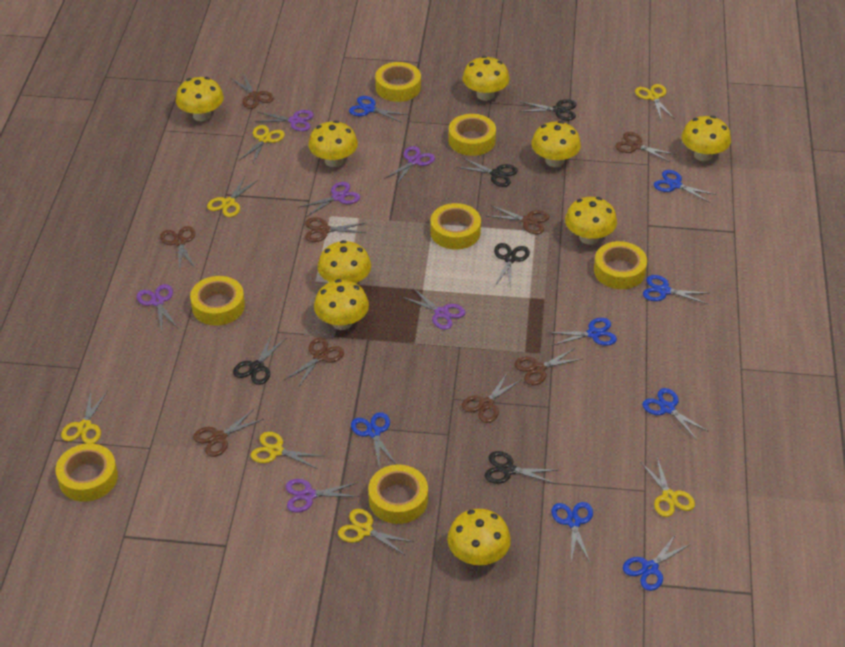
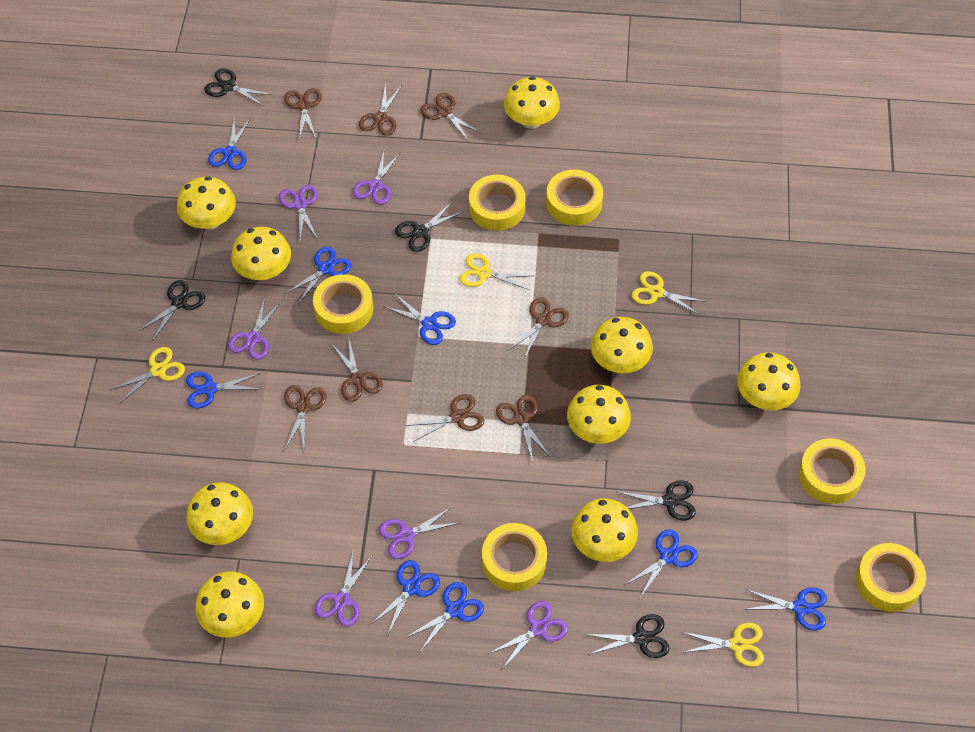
brown scissors: 9 -> 8
yellow scissors: 7 -> 4
yellow tape: 7 -> 6

